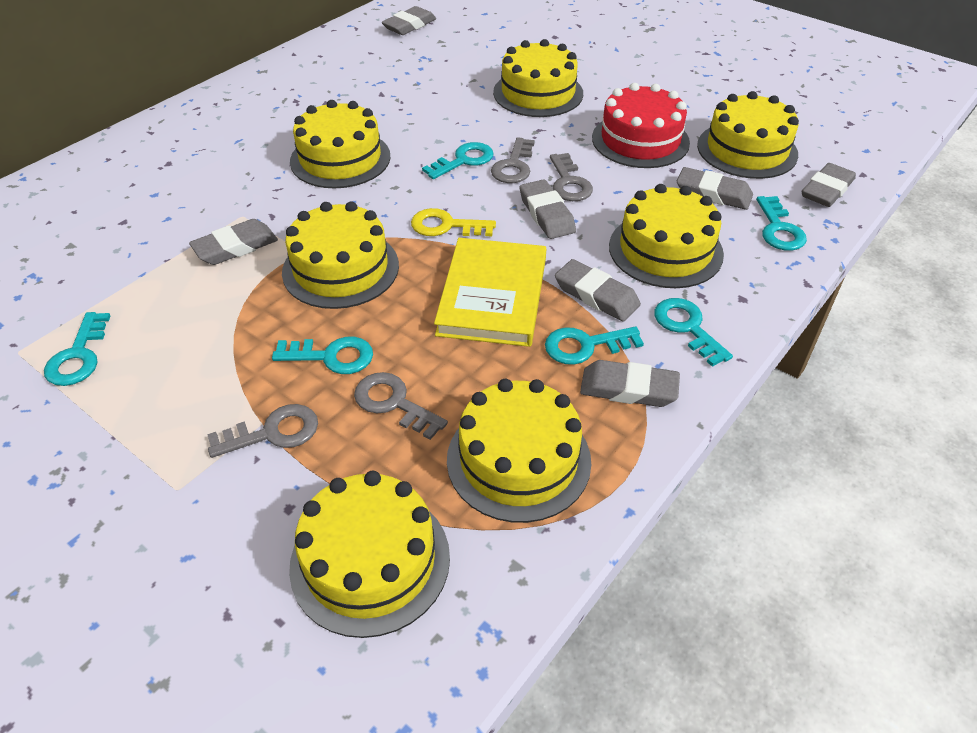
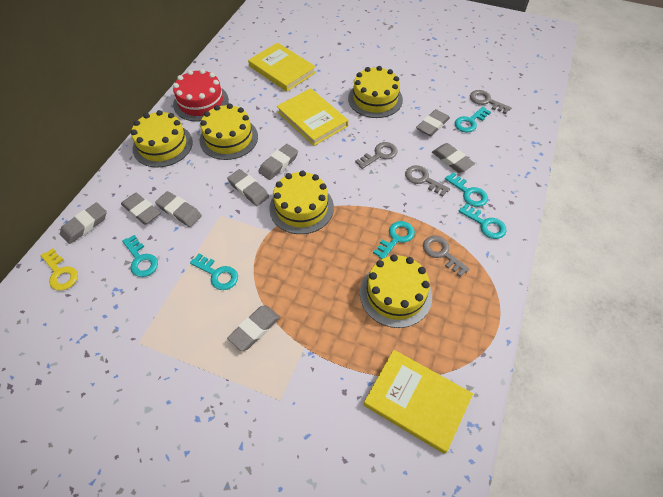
grey eraser: 7 -> 8
yellow book: 1 -> 3
yellow cake: 7 -> 5

